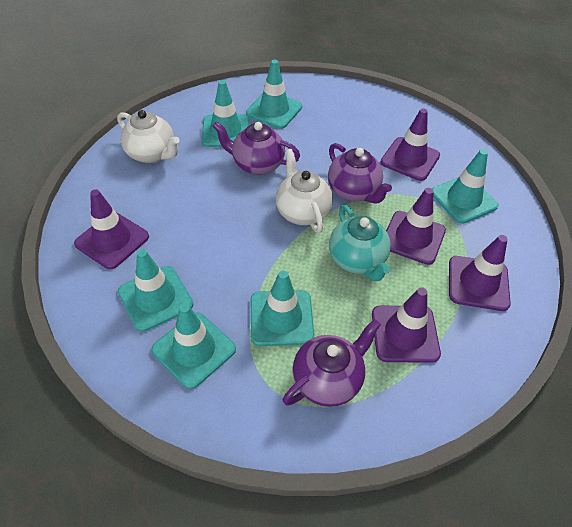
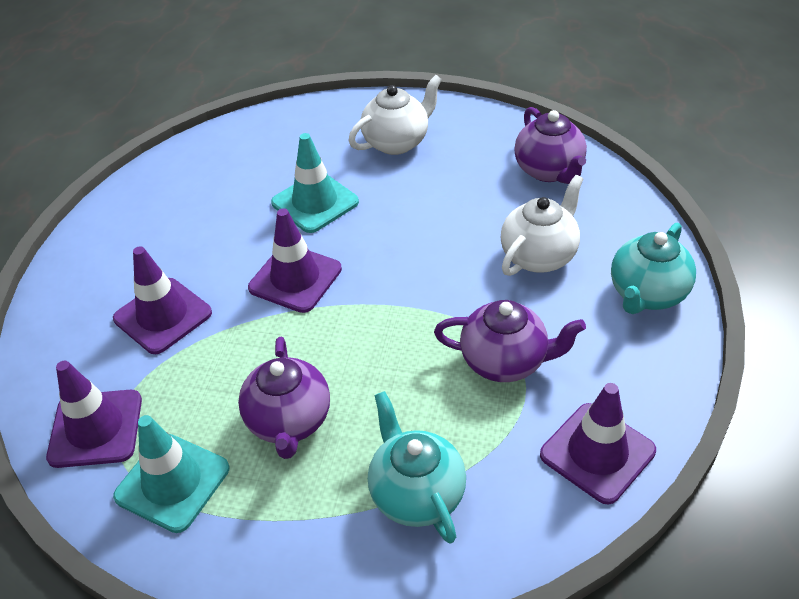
purple traffic cone: 5 -> 4
turquoise teapot: 1 -> 2
turquoise traffic cone: 6 -> 2

